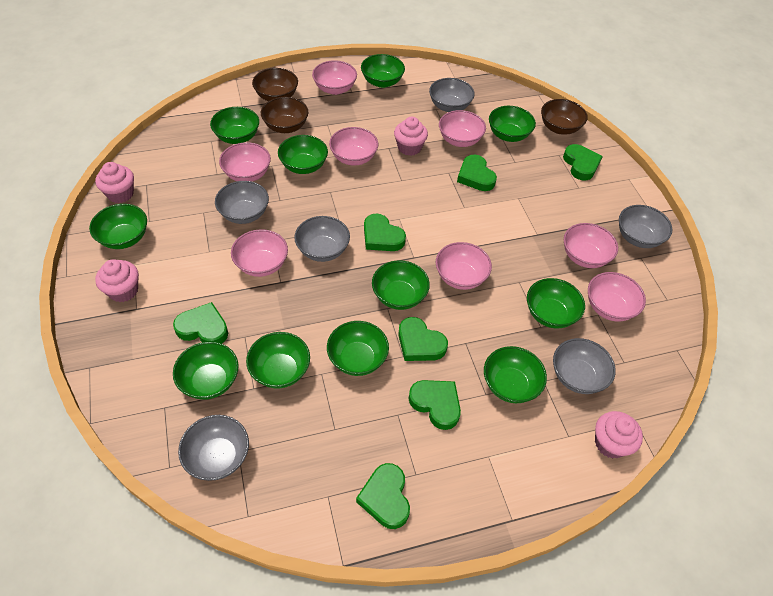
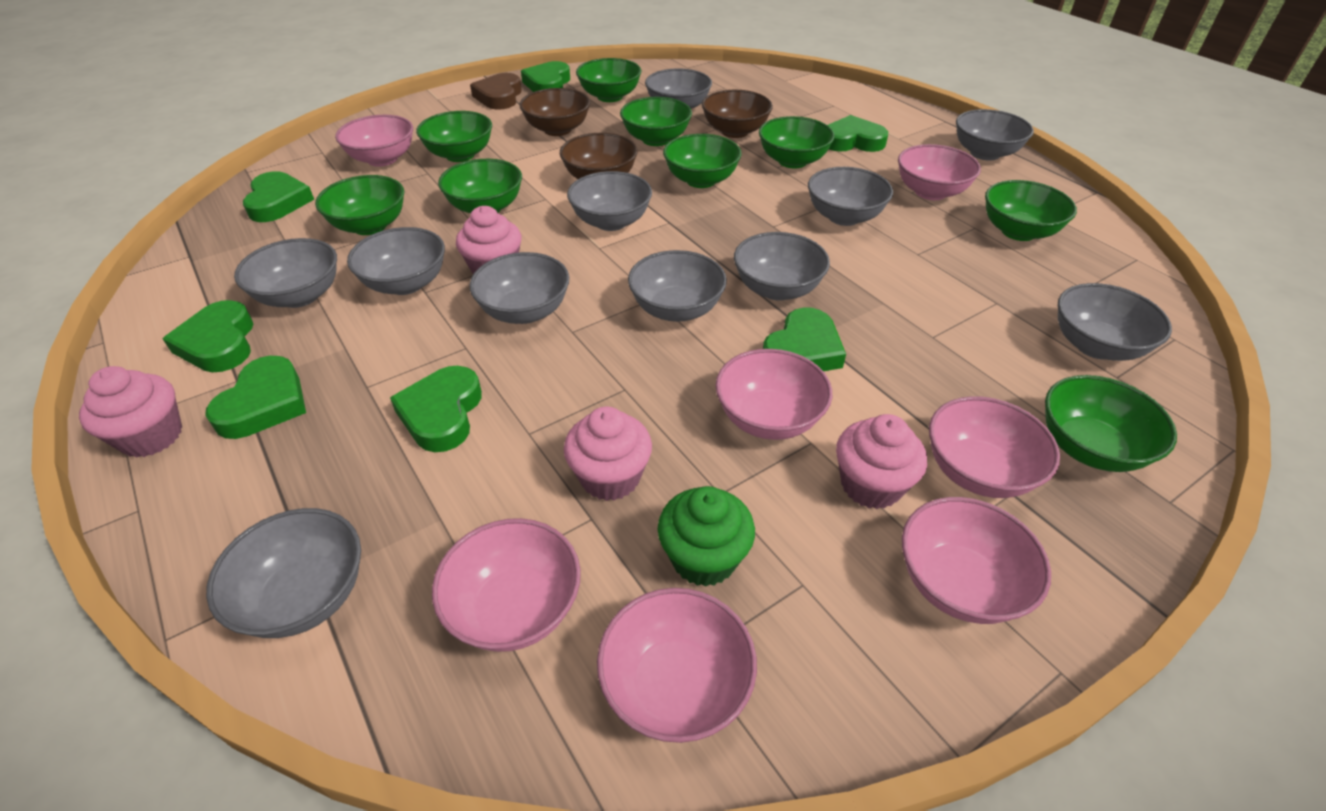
brown heart: 0 -> 1
green bowl: 11 -> 9
green cupcake: 0 -> 1
grey bowl: 6 -> 11
pink bowl: 8 -> 7

